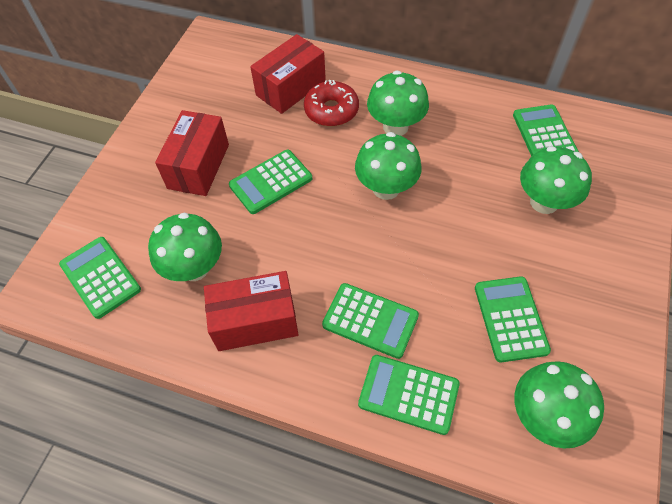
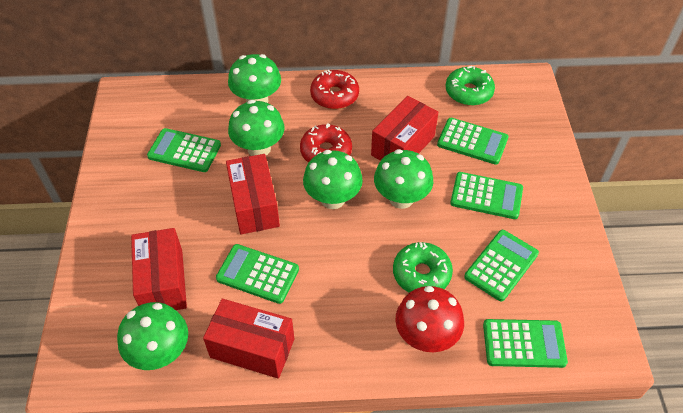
green donut: 0 -> 2
red box: 3 -> 4
red donut: 1 -> 2
red mushroom: 0 -> 1

